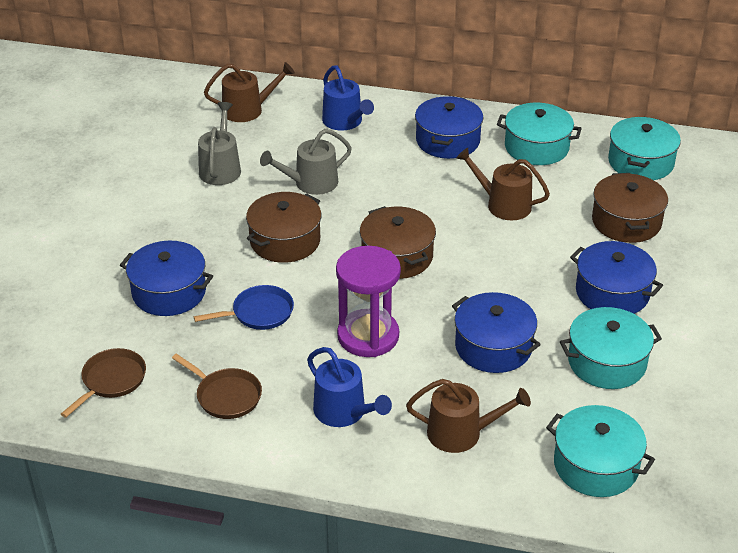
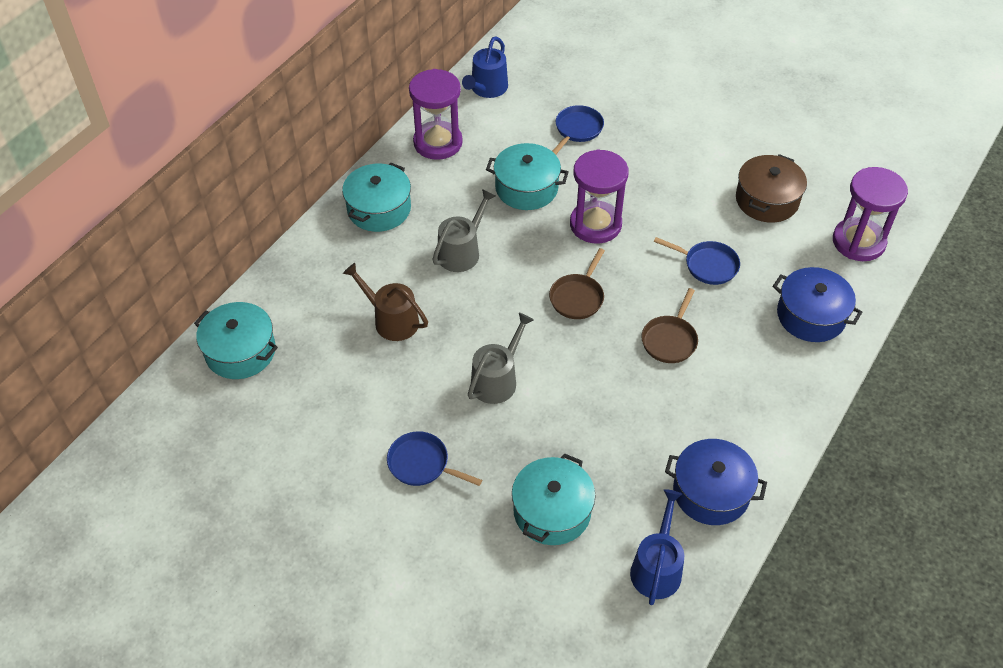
blue pan: 1 -> 3
blue pot: 4 -> 2
brown pot: 3 -> 1
brown watering can: 3 -> 1
purple hourglass: 1 -> 3

